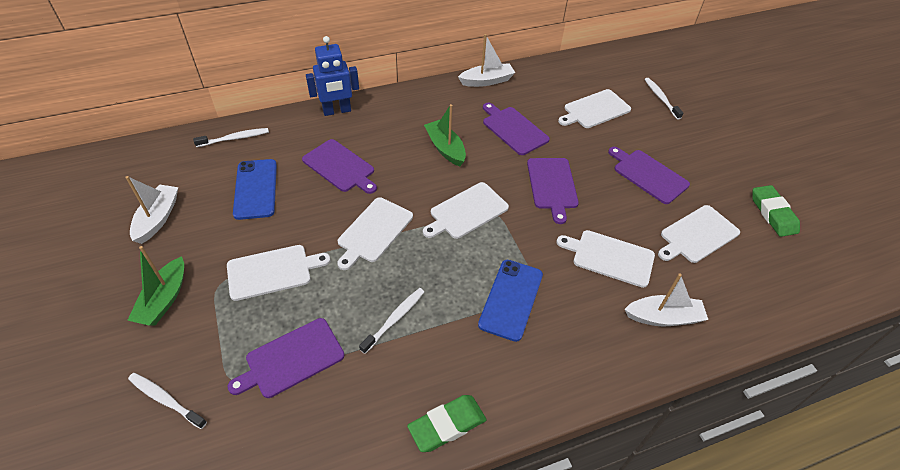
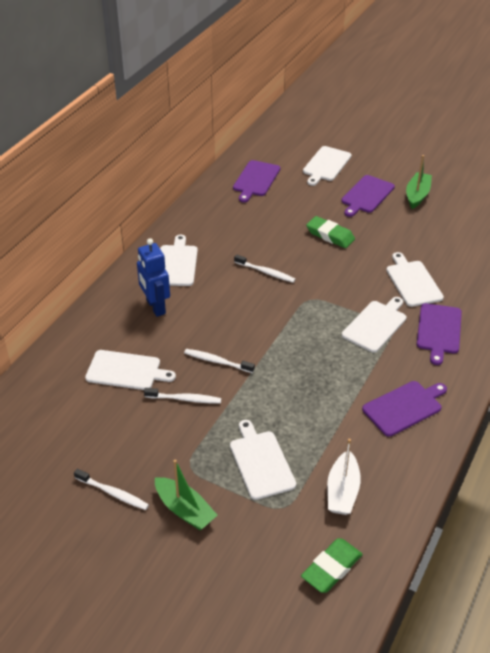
blue phone: 2 -> 0
purple cutting board: 5 -> 4
white boat: 3 -> 1

